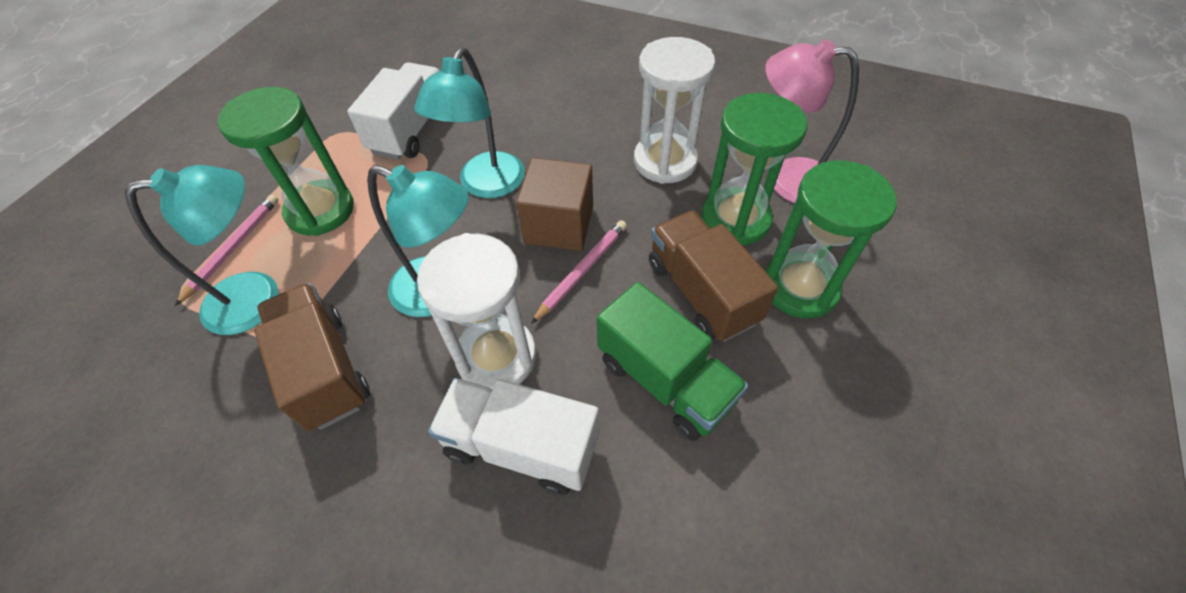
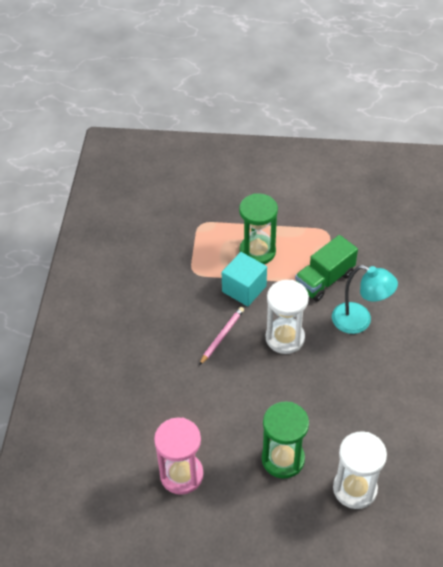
brown cube: 1 -> 0
brown truck: 2 -> 0
green hourglass: 3 -> 2
pink hourglass: 0 -> 1
pink lamp: 1 -> 0
pink pencil: 2 -> 1
turquoise cube: 0 -> 1
turquoise lamp: 3 -> 1
white truck: 2 -> 0

